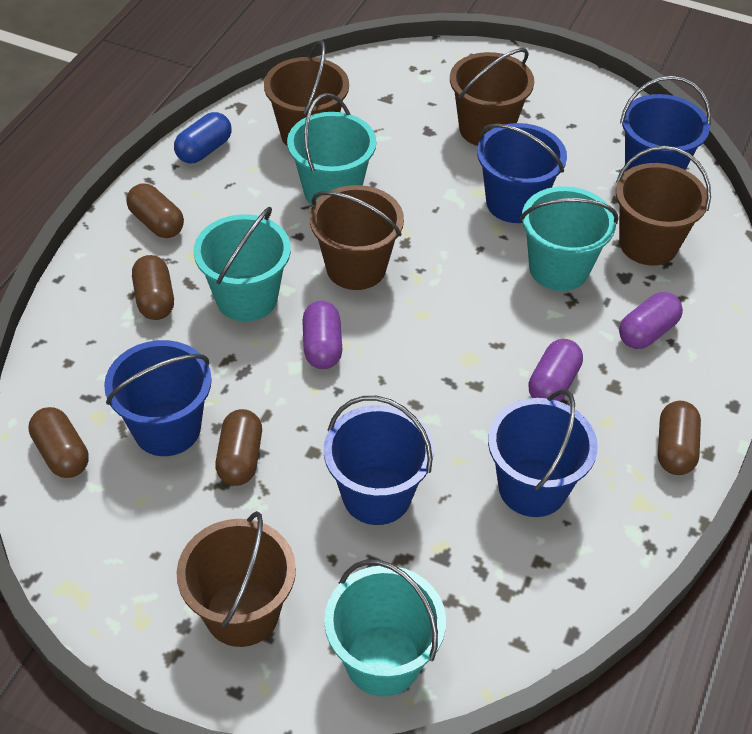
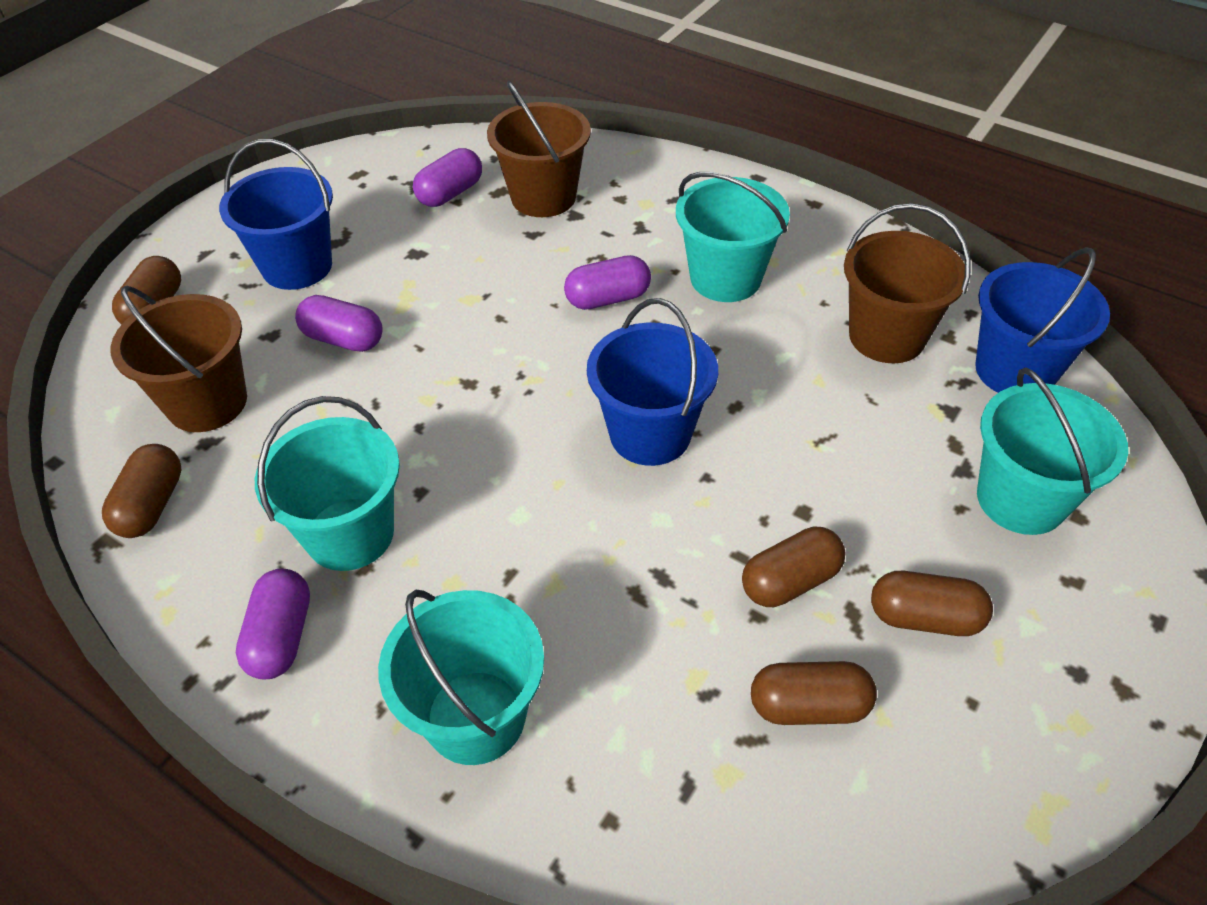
blue bucket: 5 -> 3
blue capsule: 1 -> 0
brown bucket: 5 -> 3
purple capsule: 3 -> 4

